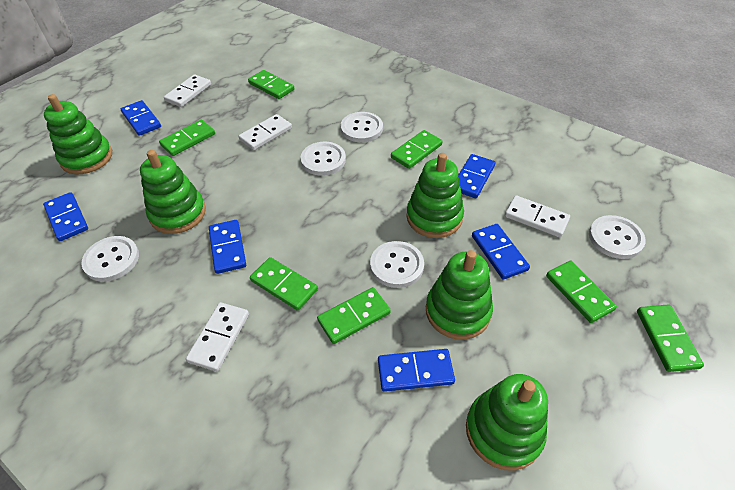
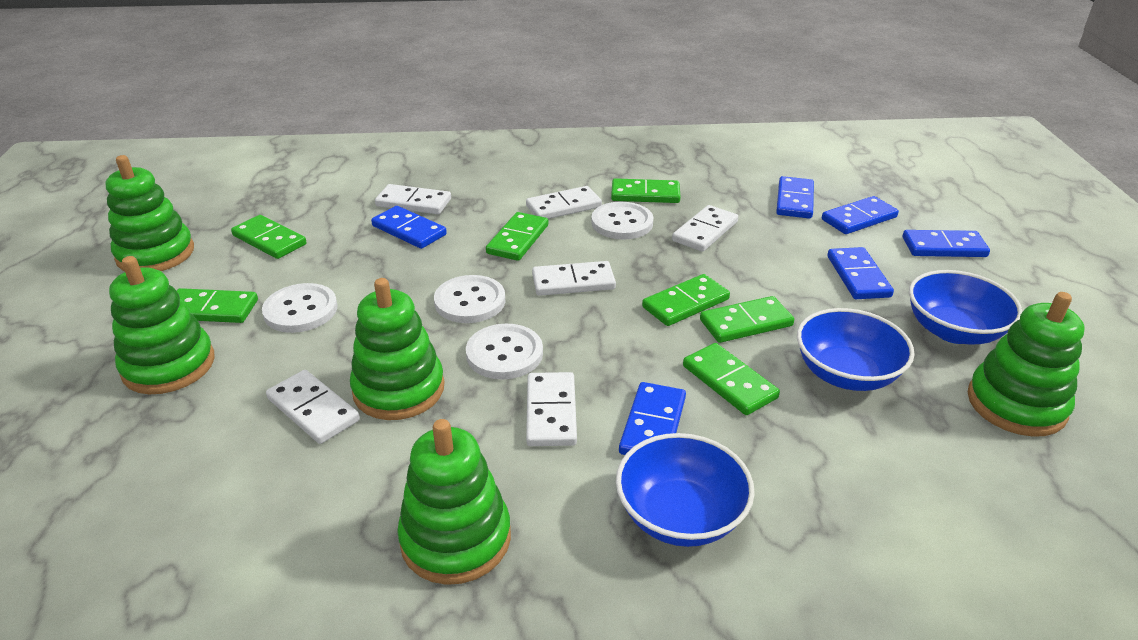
blue bowl: 0 -> 3
white button: 5 -> 4
white domino: 4 -> 6

